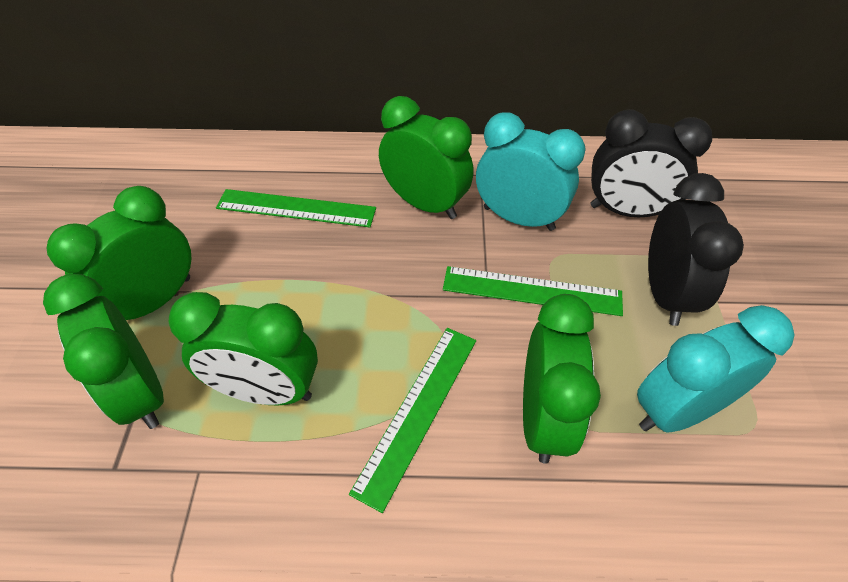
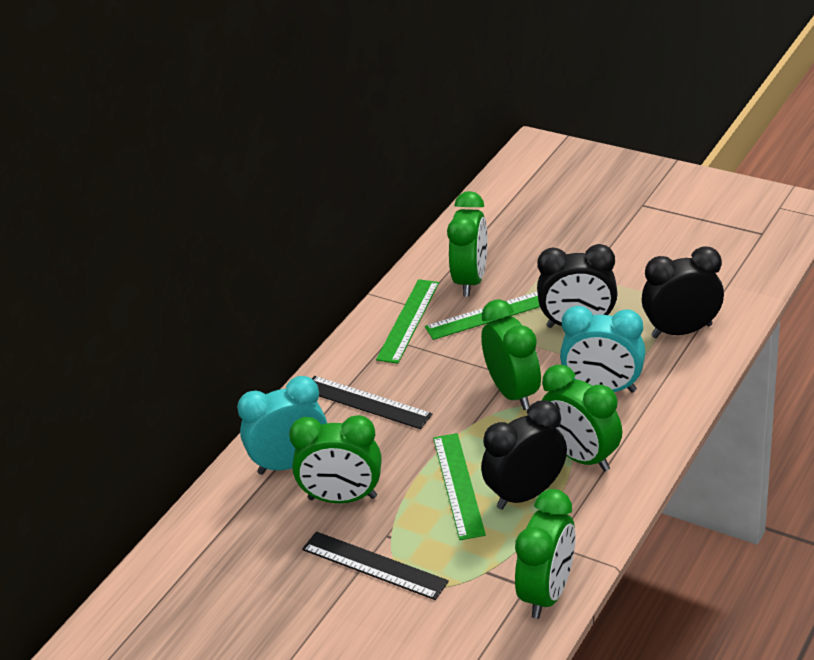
black clock: 2 -> 3
black ruler: 0 -> 2

